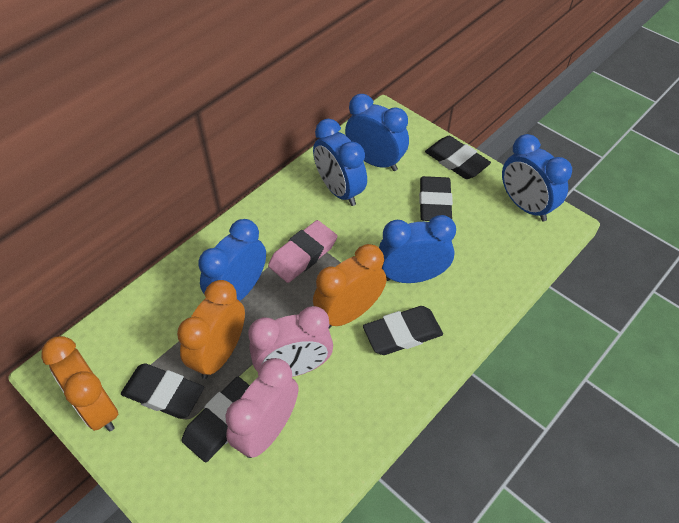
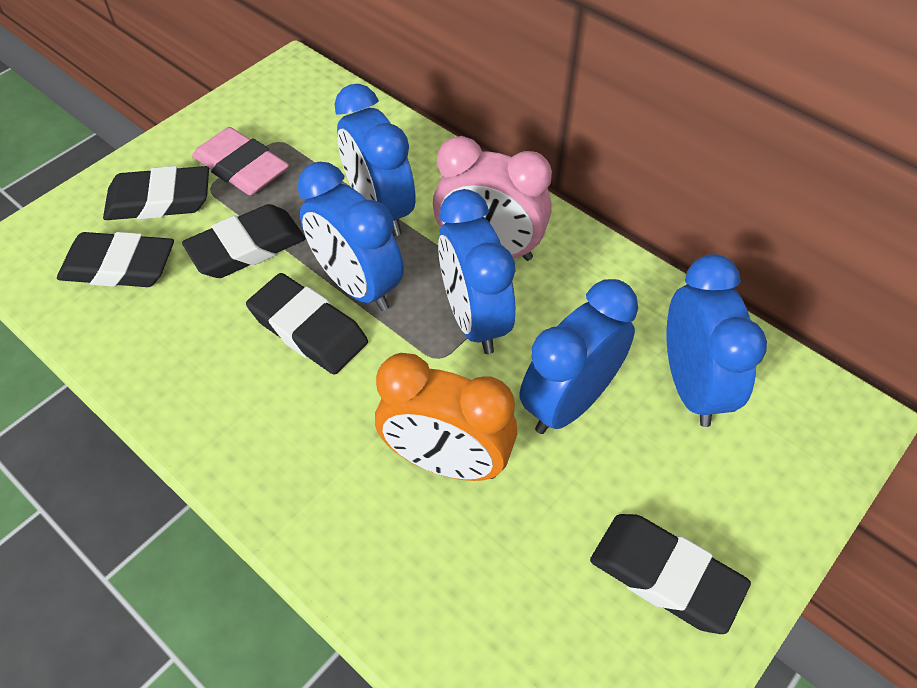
orange clock: 3 -> 1
pink clock: 2 -> 1

